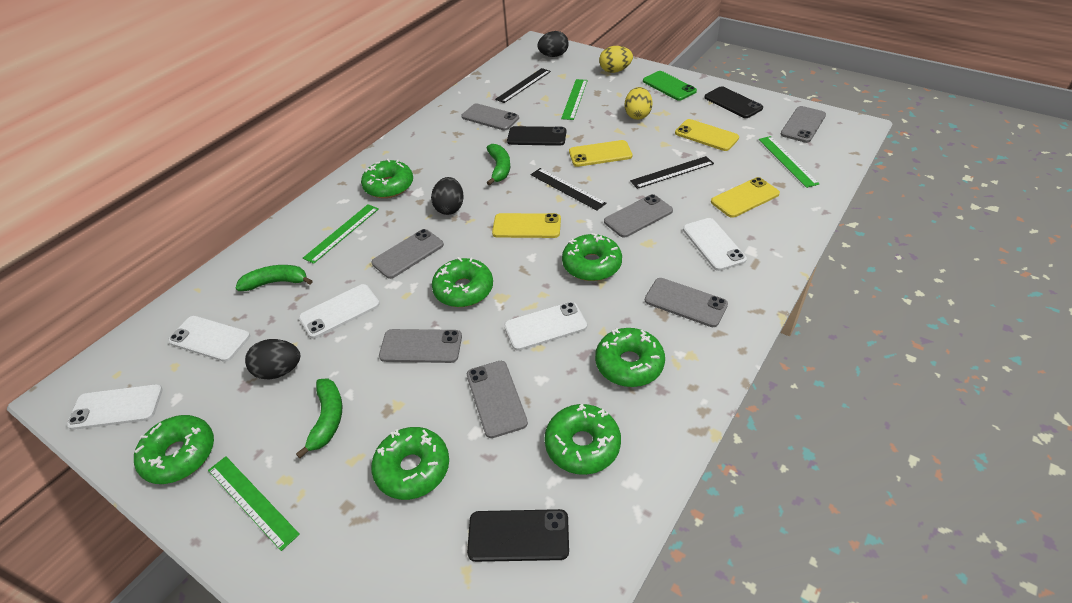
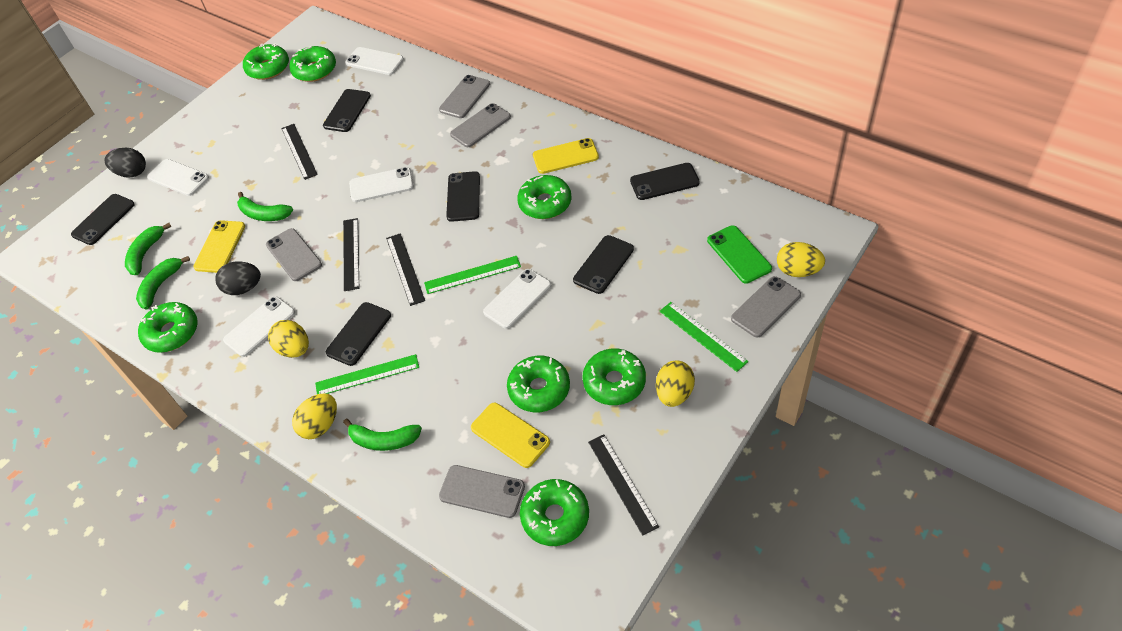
black egg: 3 -> 2
black phone: 3 -> 6
black ruler: 3 -> 4
green banana: 3 -> 4
green ruler: 4 -> 3
grey phone: 7 -> 5
yellow egg: 2 -> 4
yellow phone: 4 -> 3

